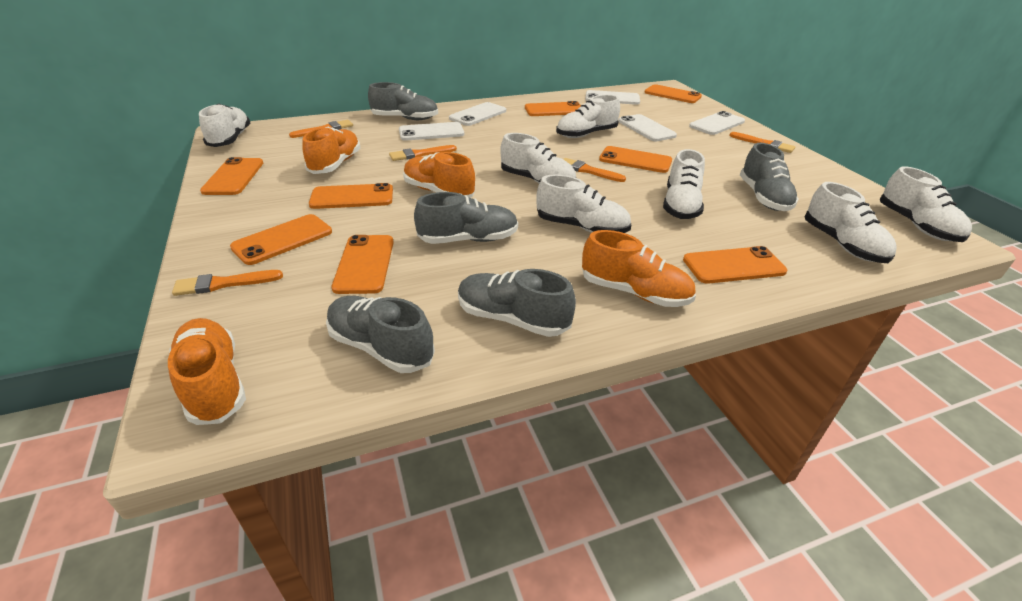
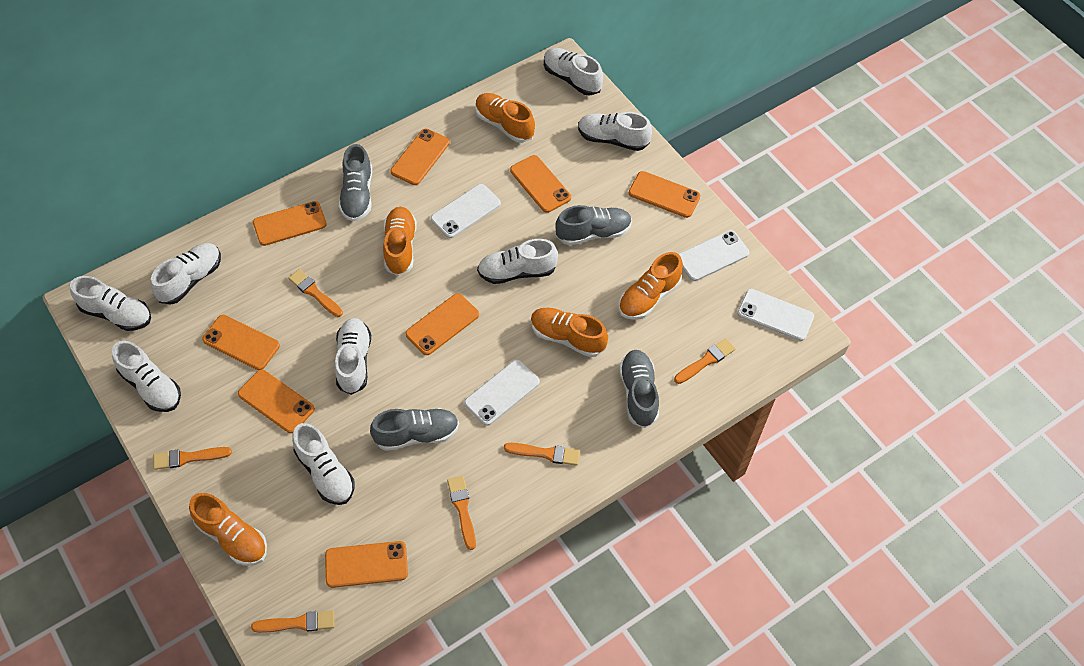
grey shoe: 5 -> 4
orange brush: 5 -> 6
orange shoe: 4 -> 5
white phone: 5 -> 4
white shoe: 7 -> 8

